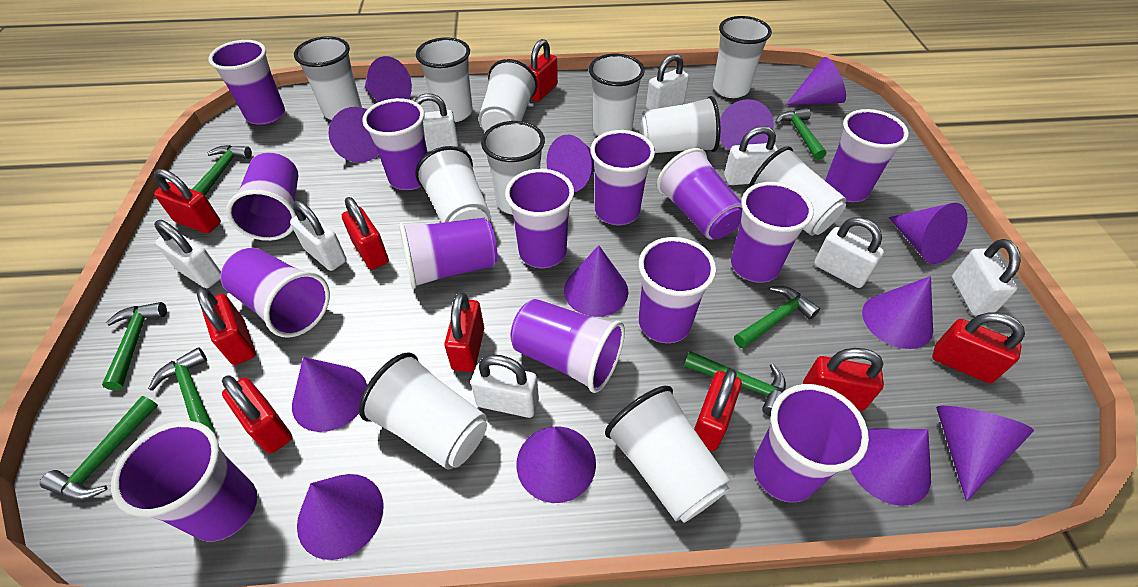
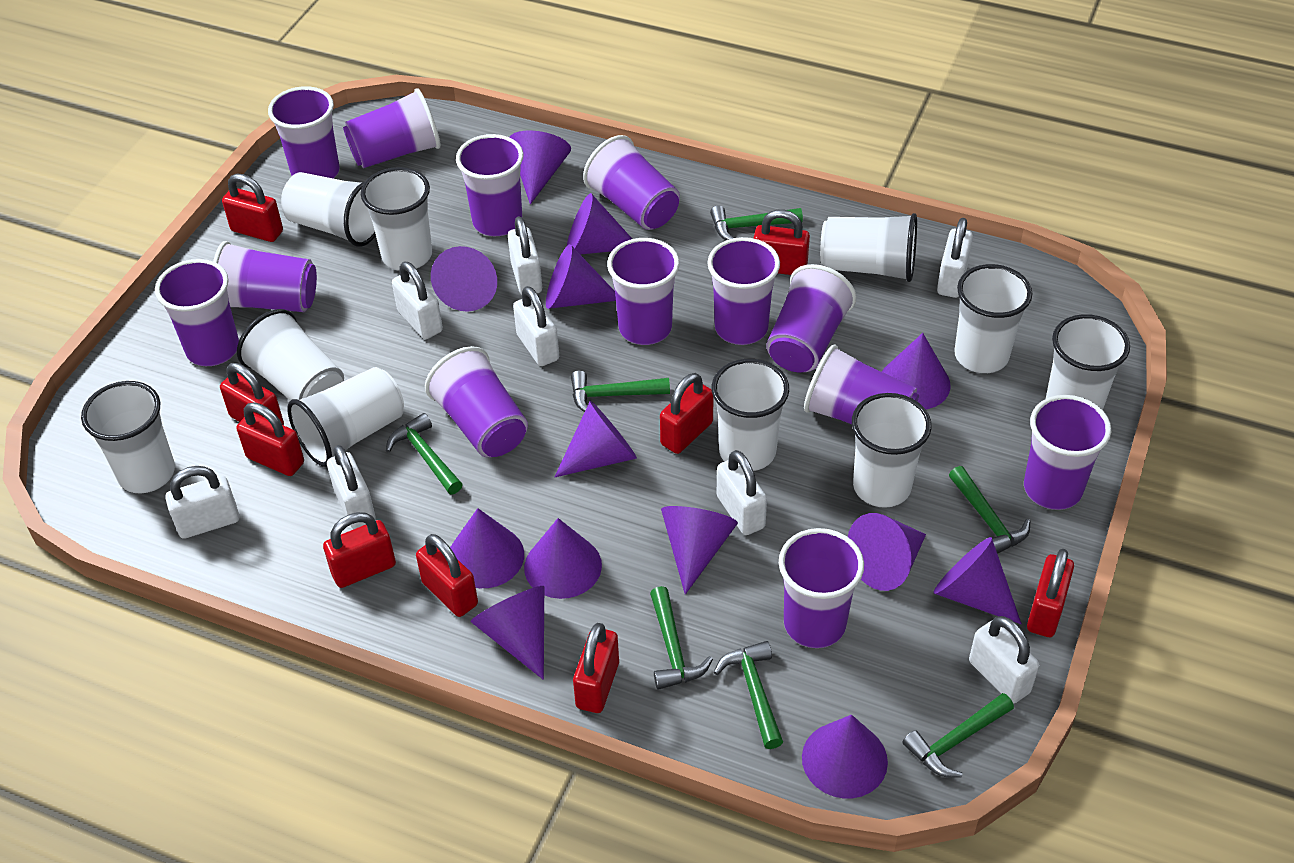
purple cup: 14 -> 13
white cup: 11 -> 10

